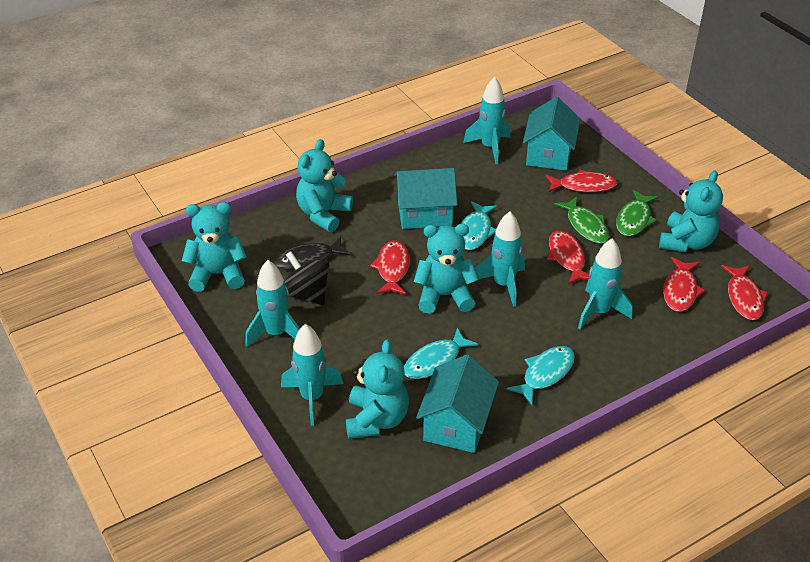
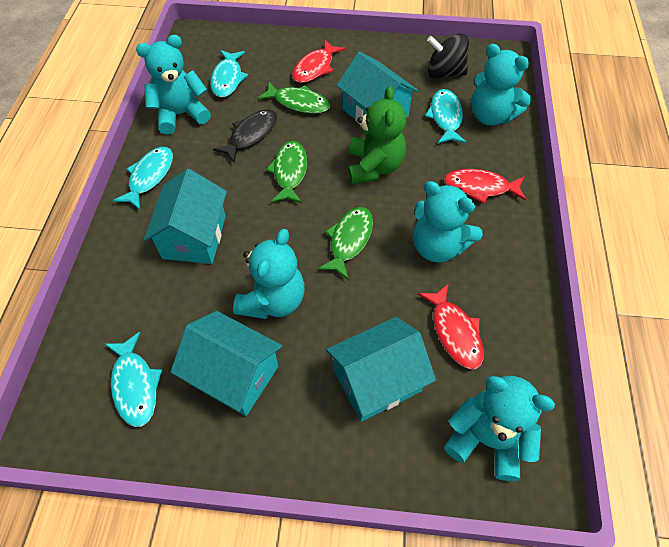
green fish: 2 -> 3
green teddy bear: 0 -> 1
red fish: 5 -> 3
turquoise fish: 3 -> 4
turquoise house: 3 -> 4
turquoise rocket: 5 -> 0

